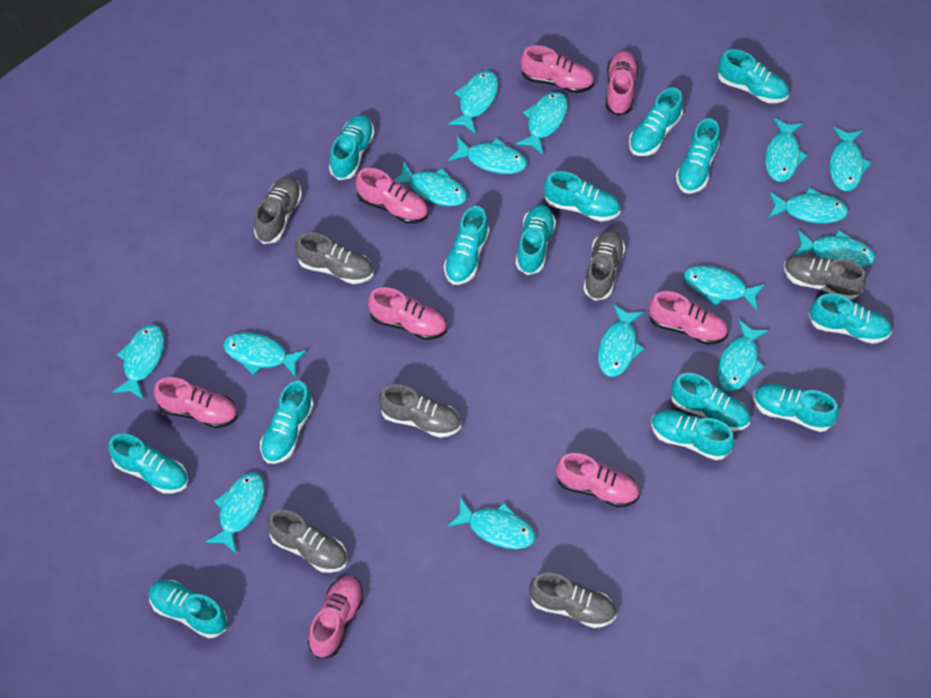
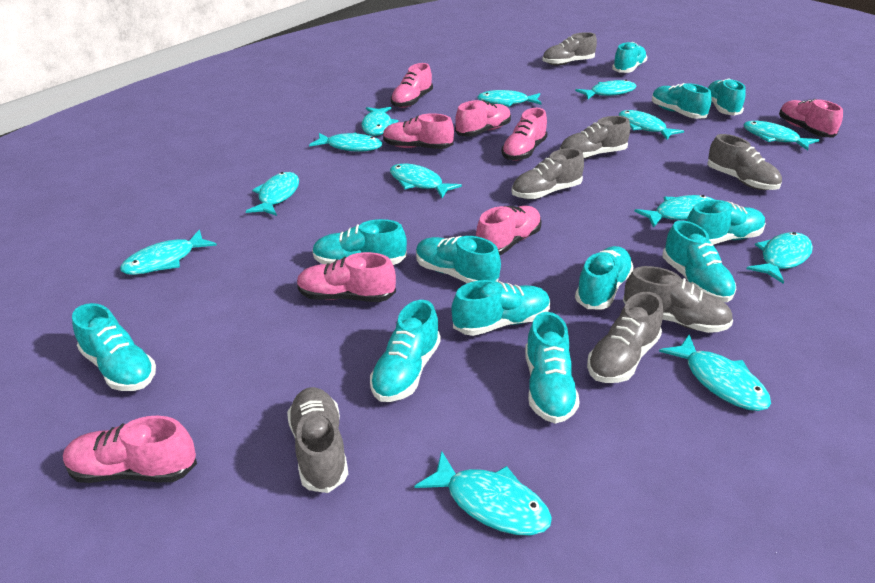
turquoise fish: 15 -> 13
turquoise shoe: 14 -> 12

